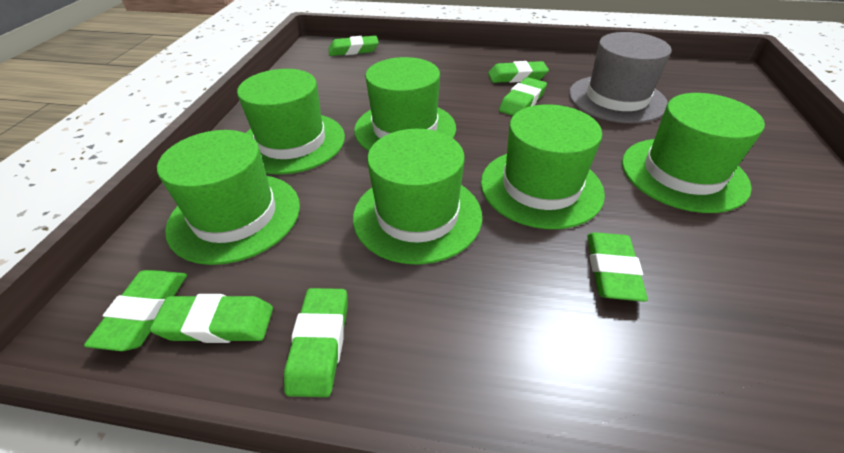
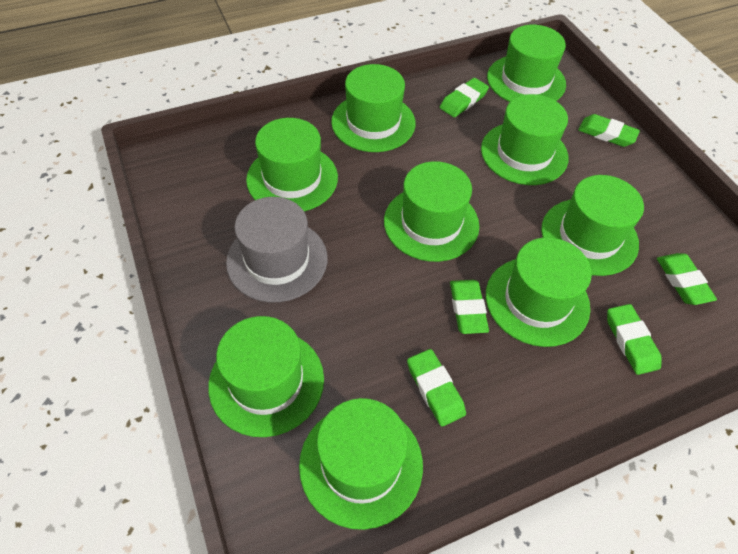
green eraser: 7 -> 6
green hat: 6 -> 9

